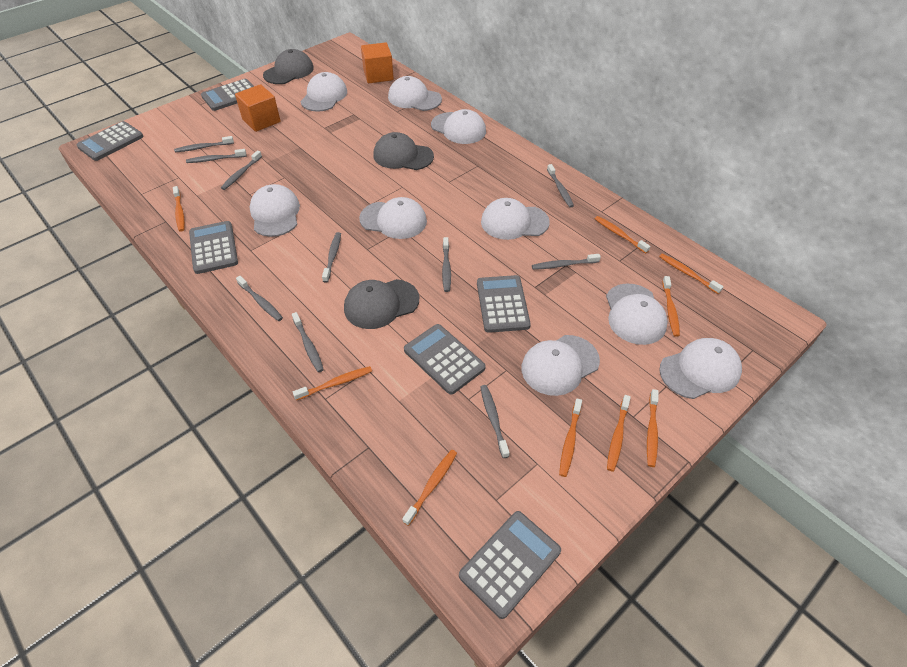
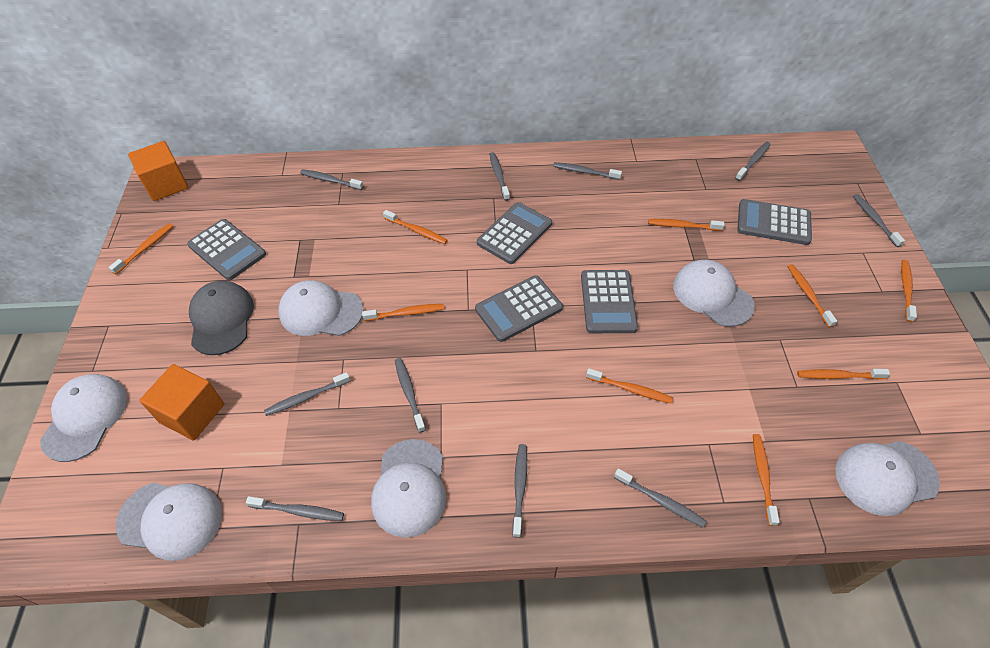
grey calculator: 6 -> 5
grey cap: 3 -> 1
white cap: 9 -> 6

